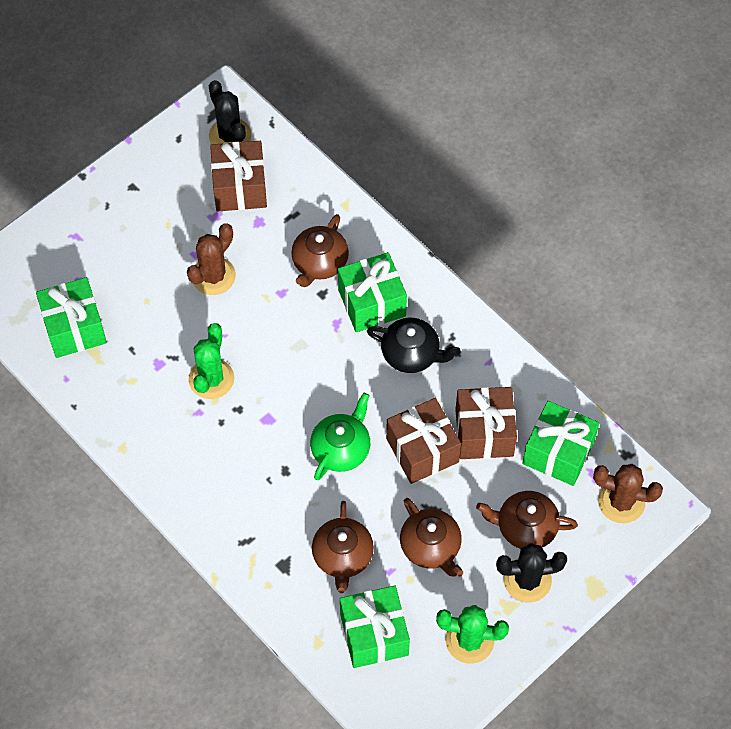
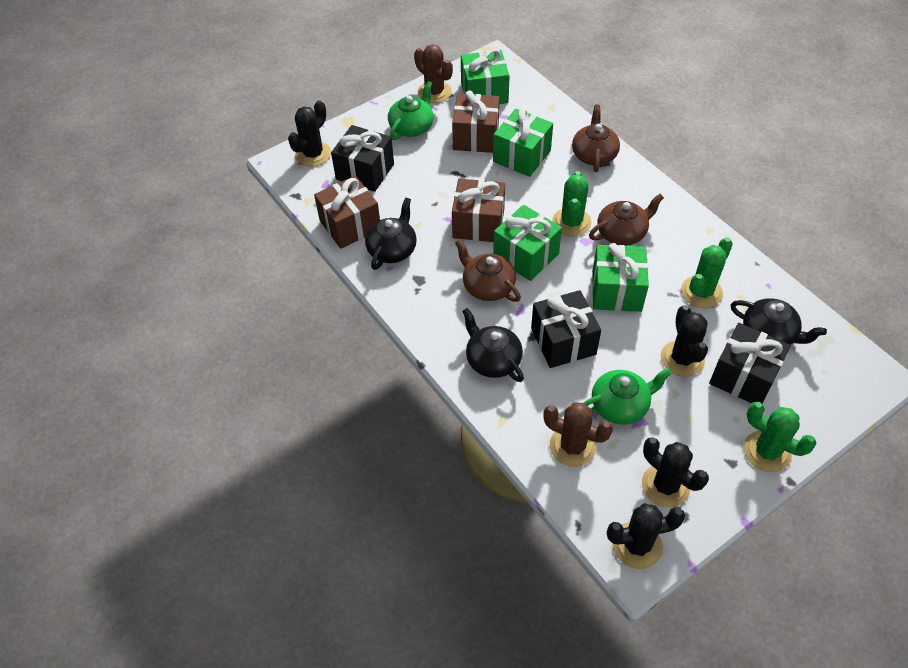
black cactus: 2 -> 4
black gift: 0 -> 3
black teapot: 1 -> 3
brown teapot: 4 -> 3
green cactus: 2 -> 3
green teapot: 1 -> 2

